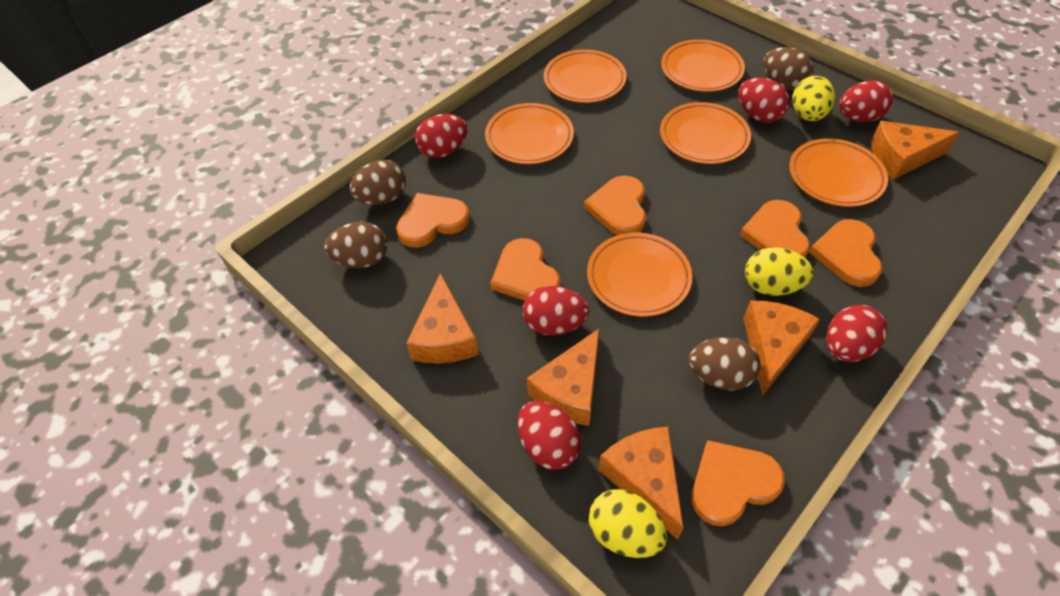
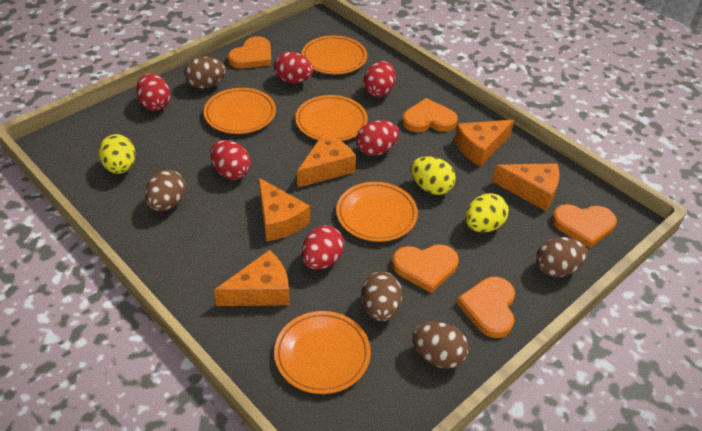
brown egg: 4 -> 5
orange heart: 6 -> 5
orange plate: 6 -> 5

